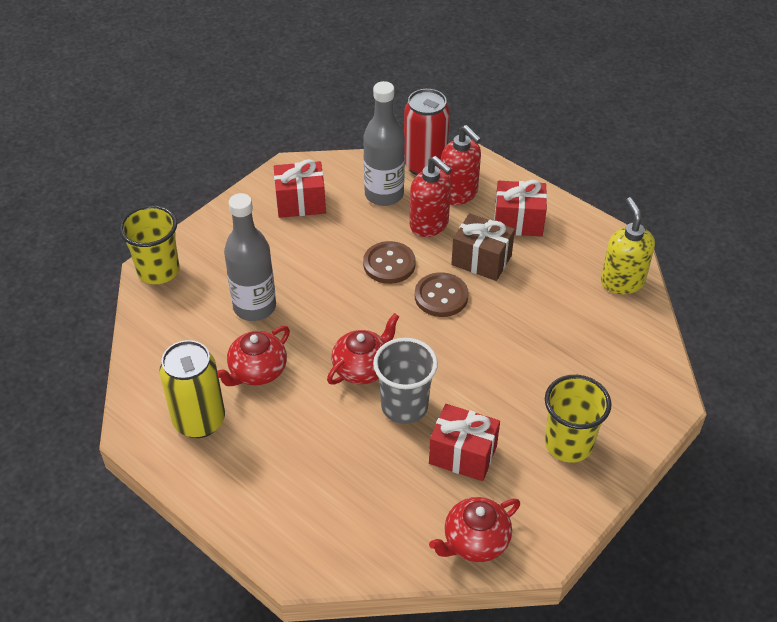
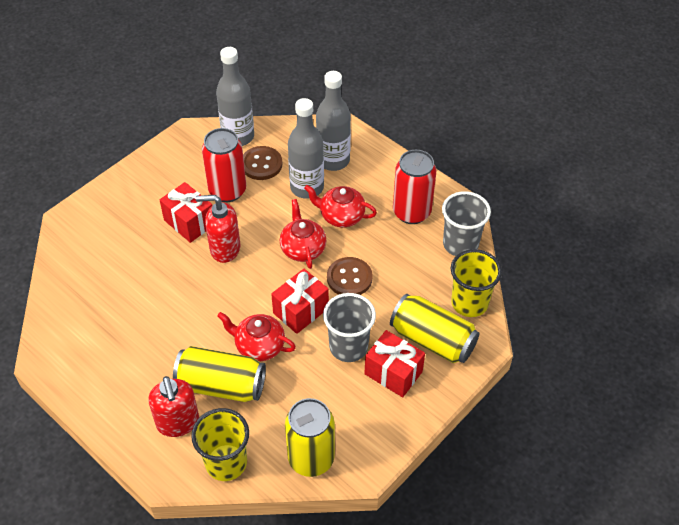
brown gift: 1 -> 0
grey bottle: 2 -> 3
grey cup: 1 -> 2
red can: 1 -> 2
yellow can: 1 -> 3
yellow soap dispenser: 1 -> 0

